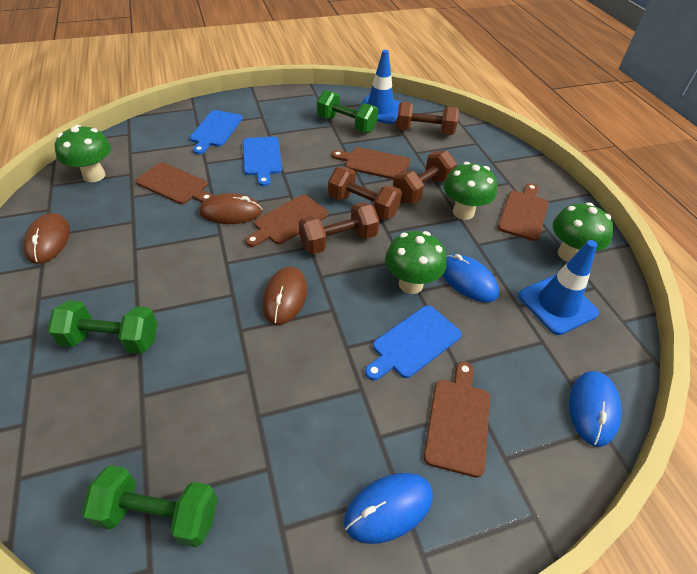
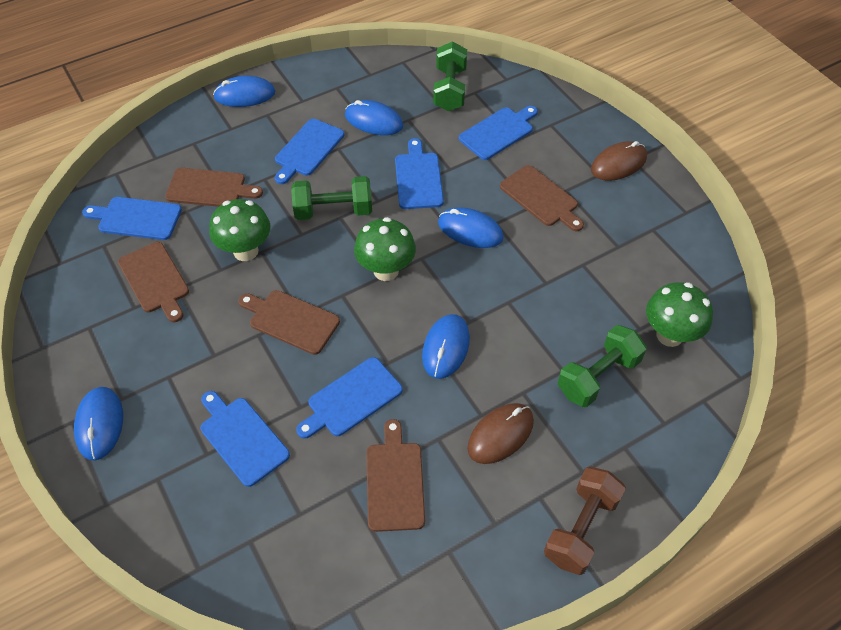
blue cutting board: 3 -> 6
blue mouse: 3 -> 5
blue traffic cone: 2 -> 0
brown dumbbell: 4 -> 1
brown mouse: 3 -> 2
green mushroom: 4 -> 3

